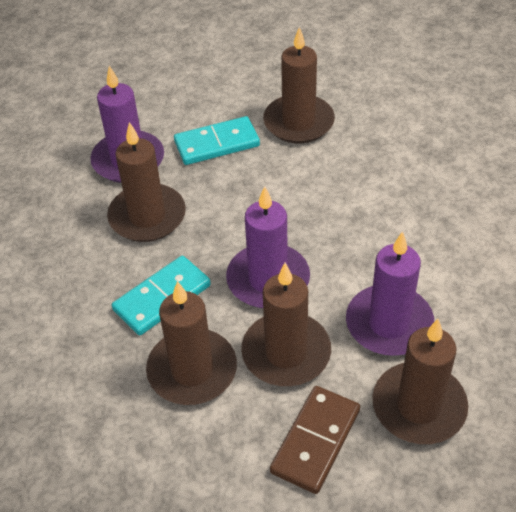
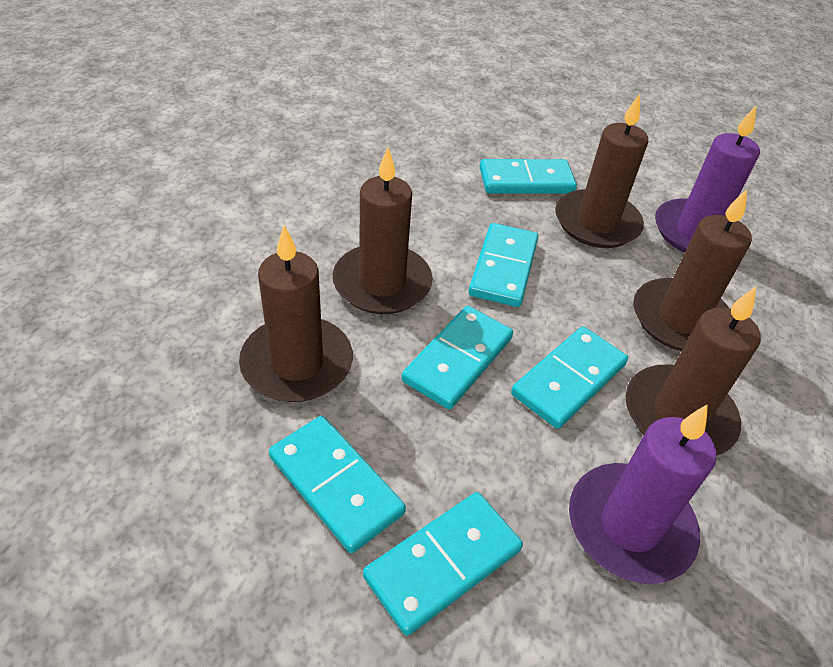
brown domino: 1 -> 0
purple candle: 3 -> 2
turquoise domino: 2 -> 6

